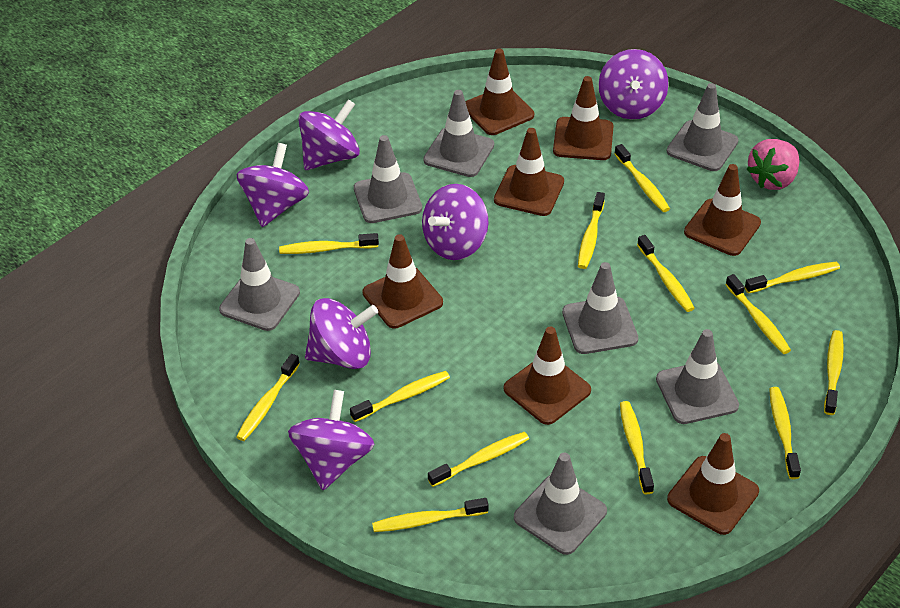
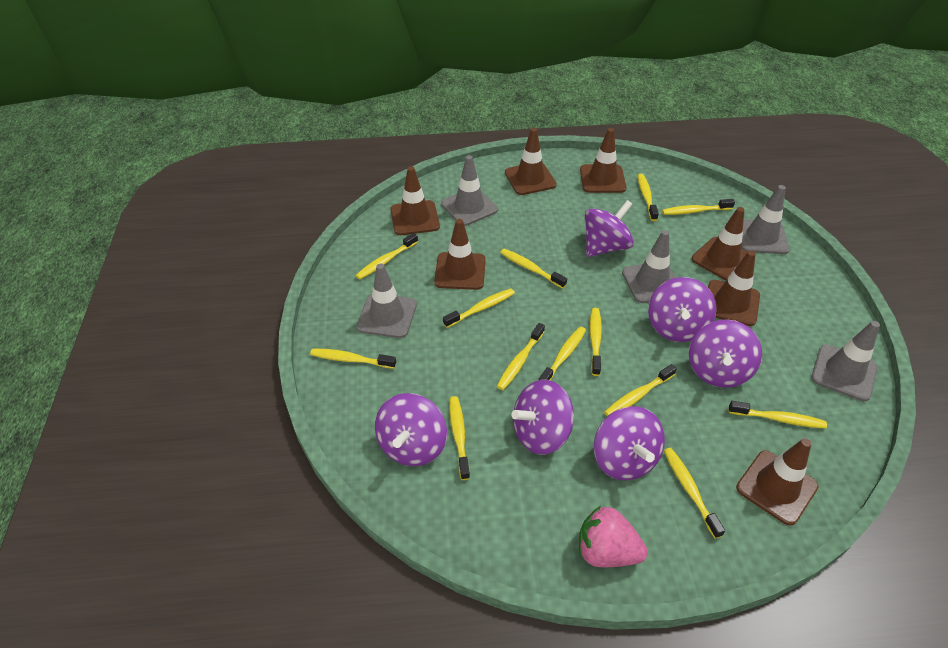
grey traffic cone: 7 -> 5

